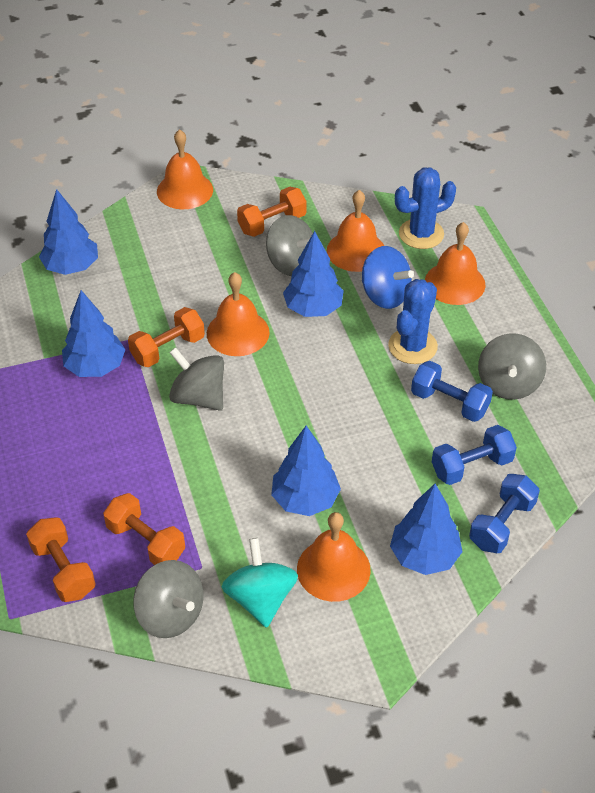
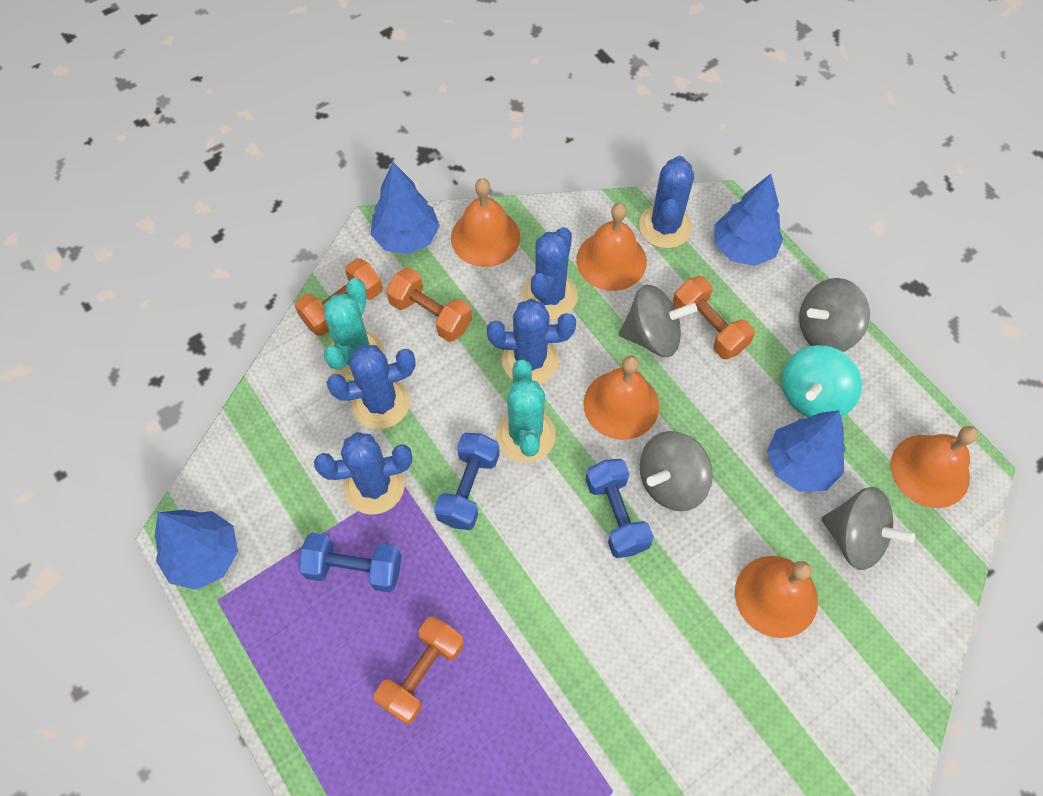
blue cactus: 2 -> 5
blue spinning top: 1 -> 0
blue tree: 5 -> 4
turquoise cactus: 0 -> 2

